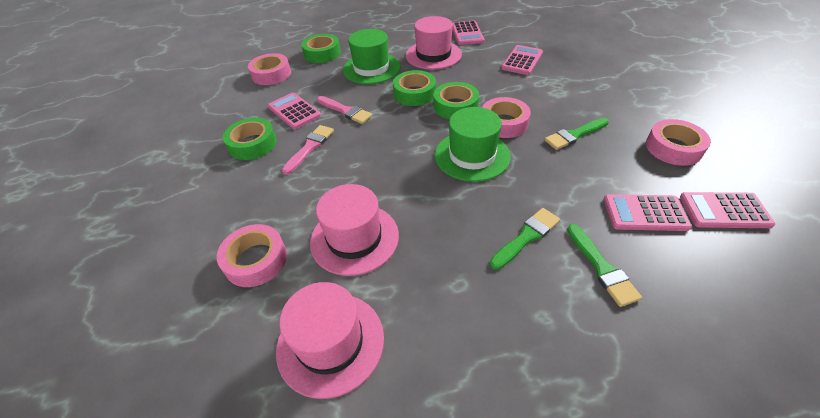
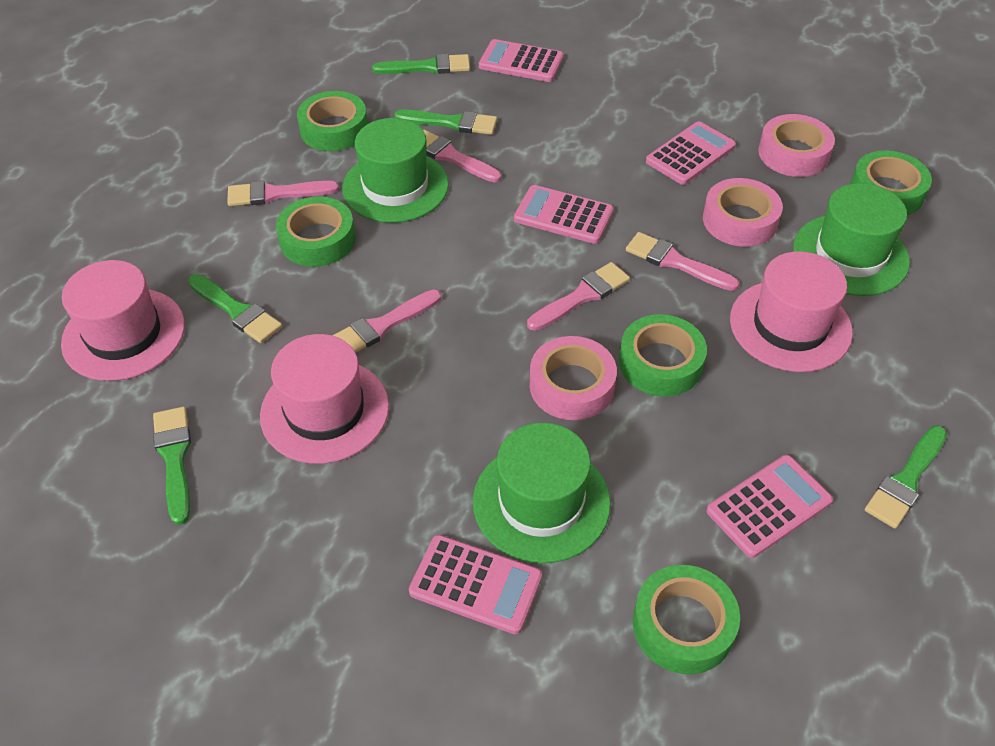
green brush: 3 -> 5
green hat: 2 -> 3
green tape: 4 -> 5
pink brush: 2 -> 5
pink tape: 4 -> 3

